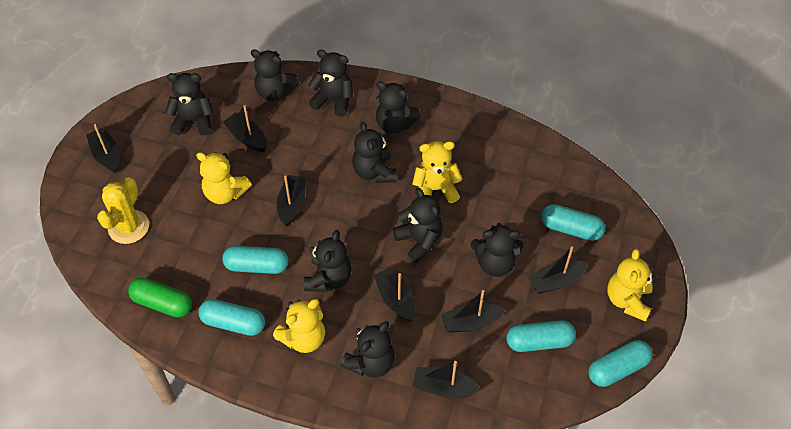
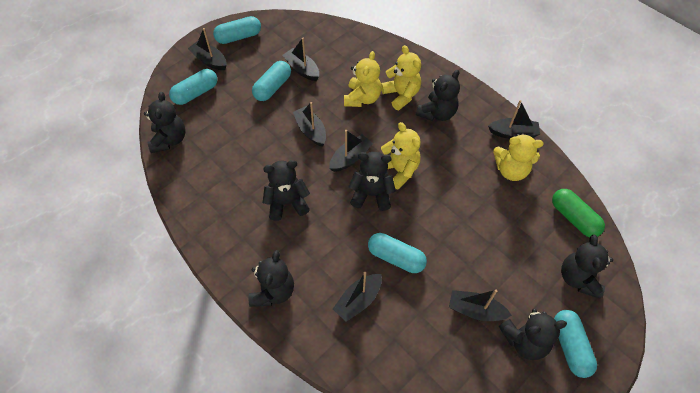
black teddy bear: 9 -> 7
yellow cactus: 1 -> 0

